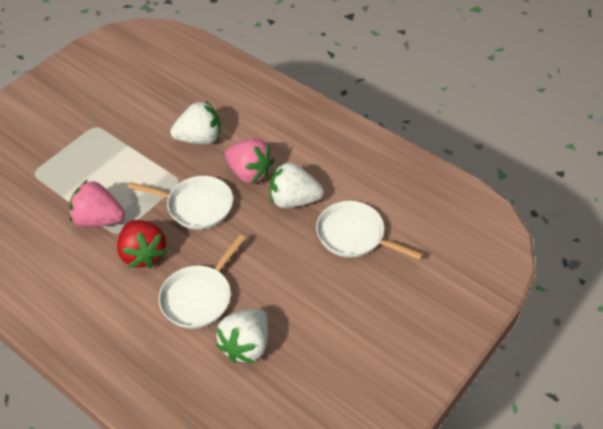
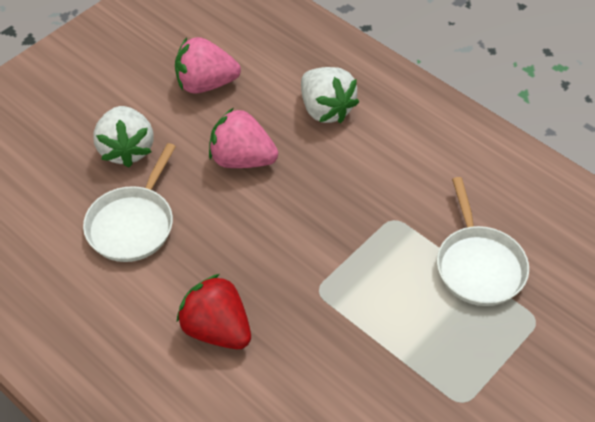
white pan: 3 -> 2
white strawberry: 3 -> 2

